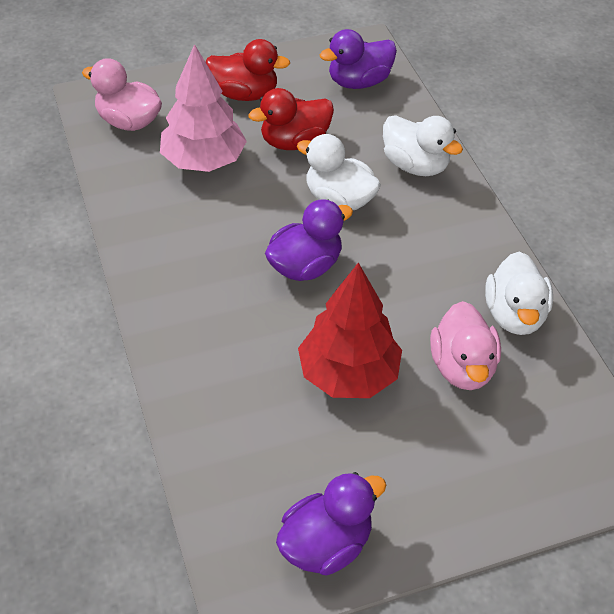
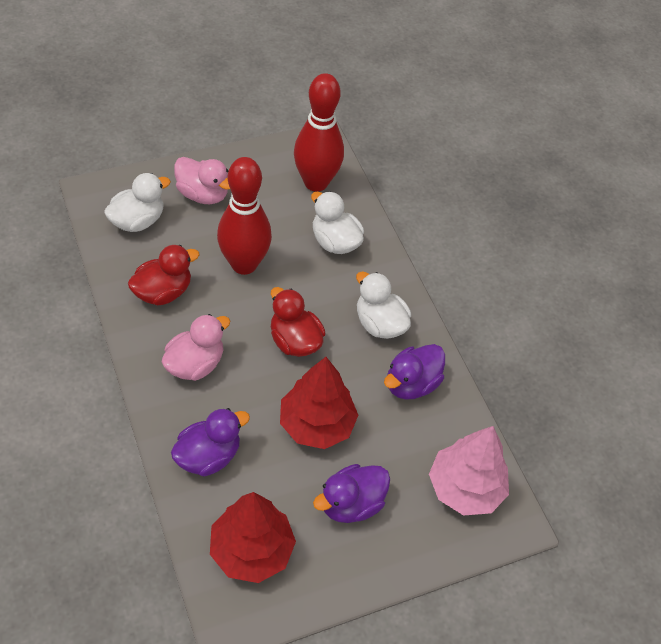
red bowling pin: 0 -> 2
red tree: 1 -> 2

